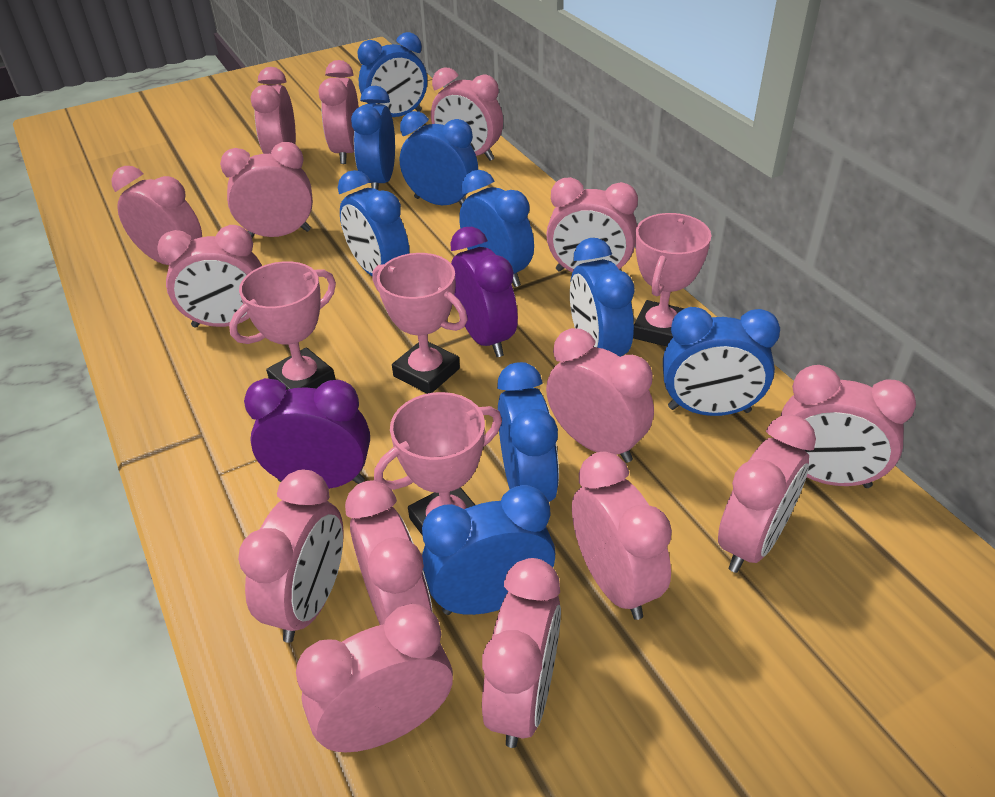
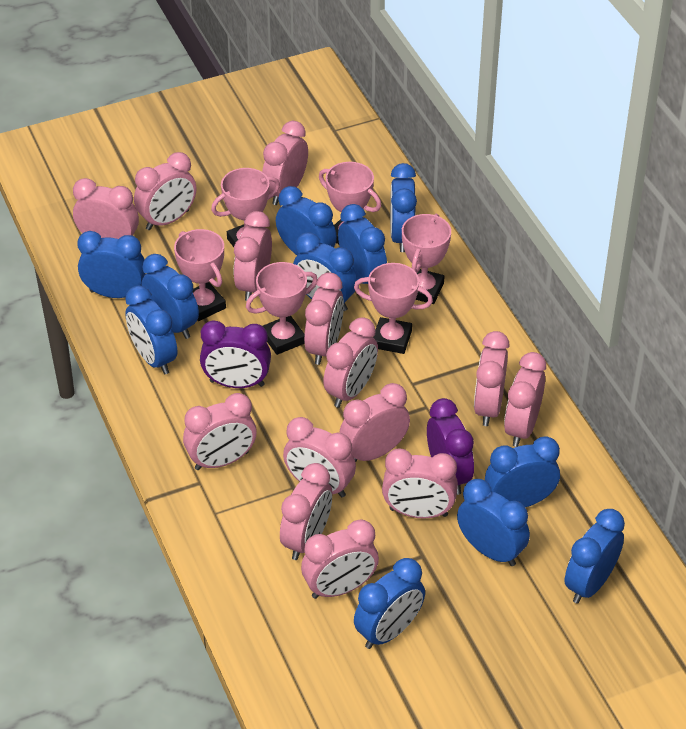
blue clock: 9 -> 11
pink clock: 15 -> 14
pink trophy: 4 -> 6

